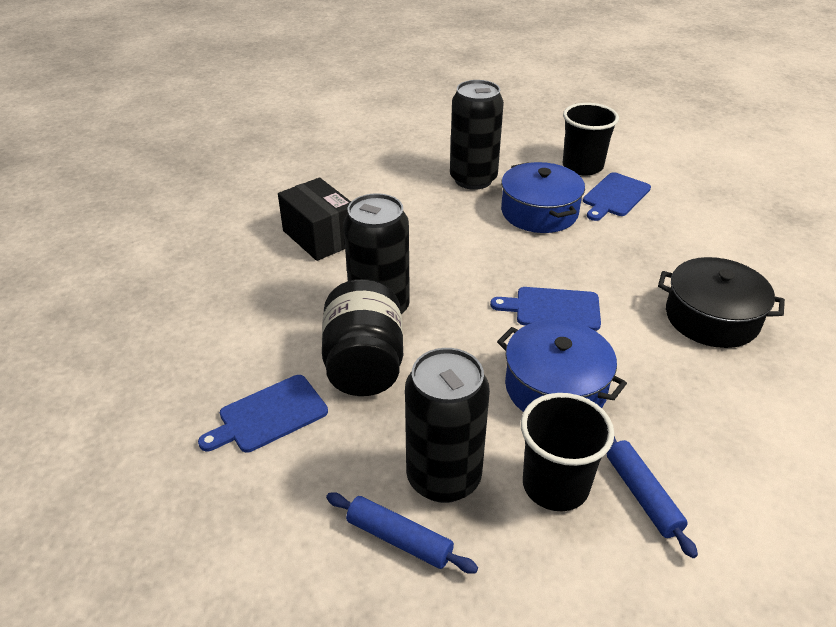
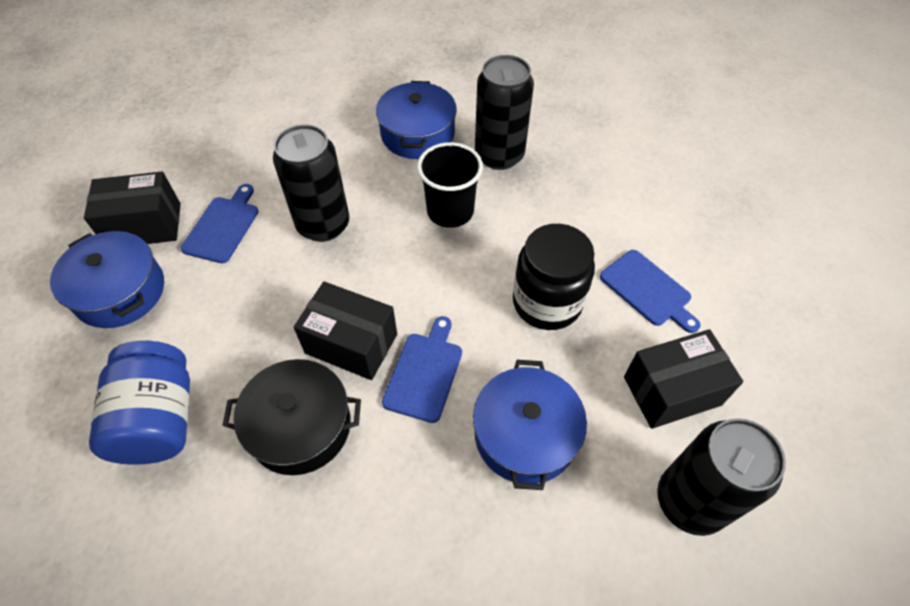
black box: 1 -> 3
black cup: 2 -> 1
blue jar: 0 -> 1
blue pot: 2 -> 3
blue rolling pin: 2 -> 0

